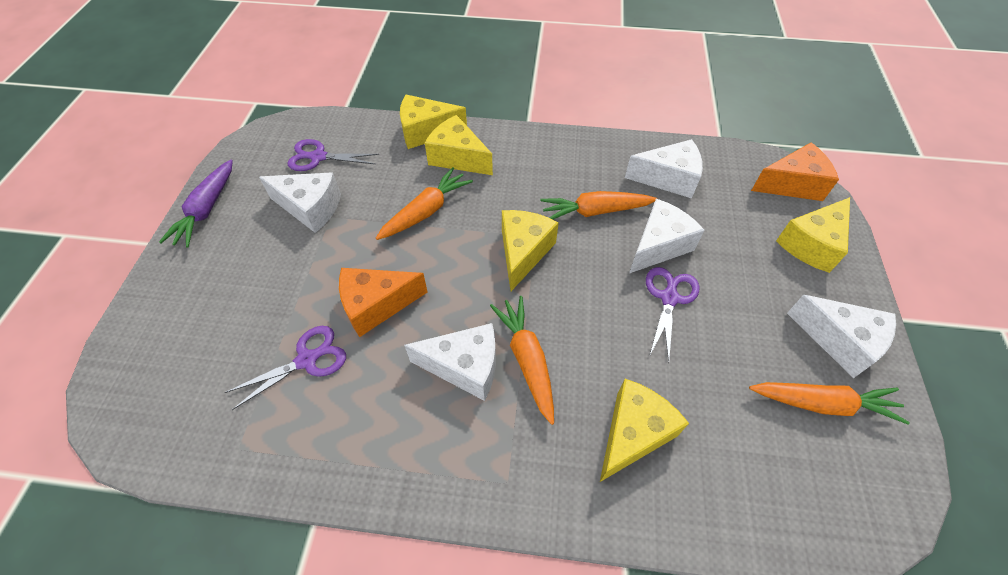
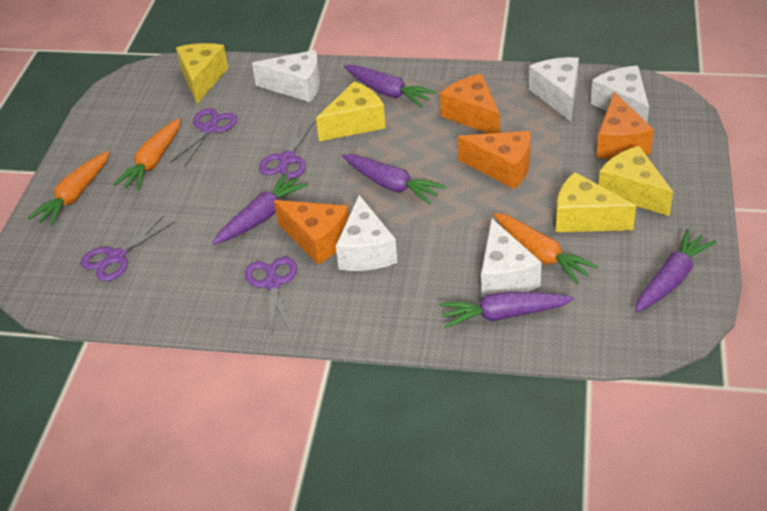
orange carrot: 4 -> 3
orange cheese: 2 -> 4
purple carrot: 1 -> 5
purple scissors: 3 -> 4
yellow cheese: 5 -> 4

